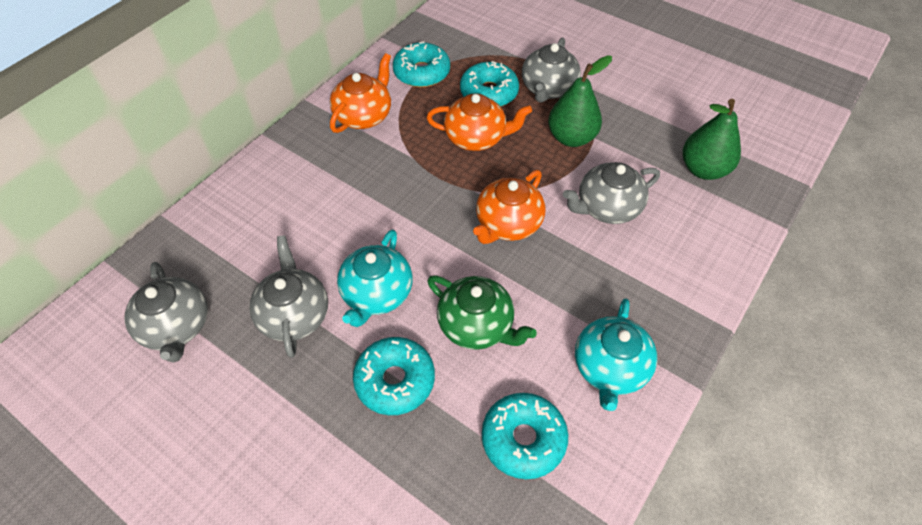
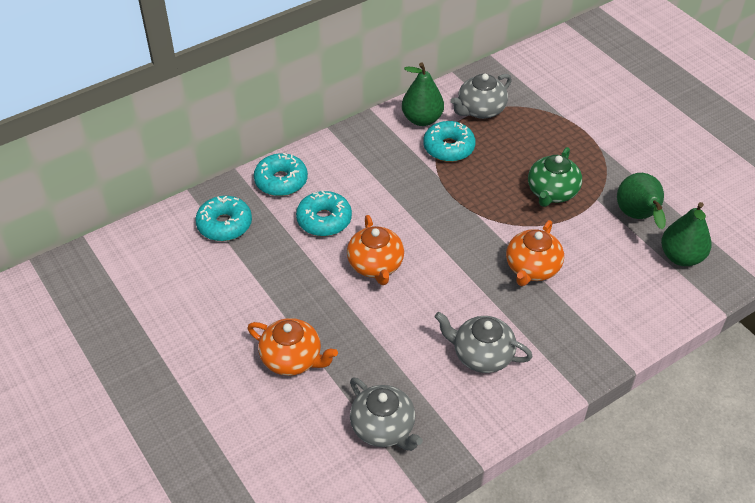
green pear: 2 -> 3
grey teapot: 4 -> 3
turquoise teapot: 2 -> 0

